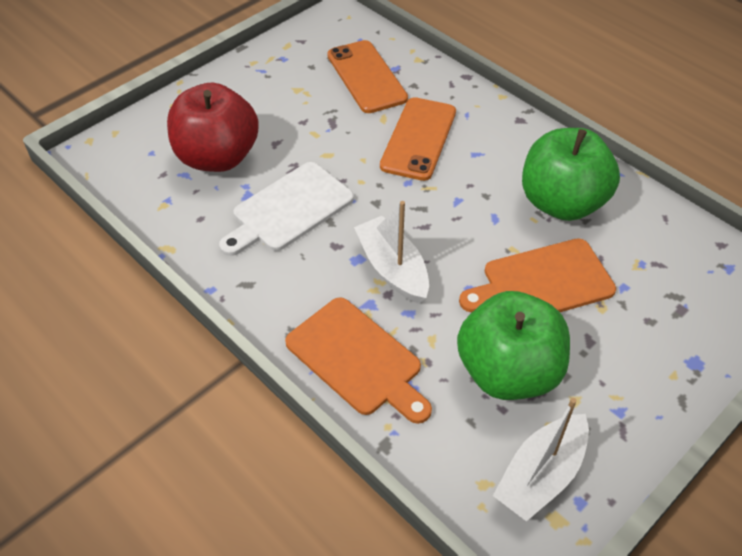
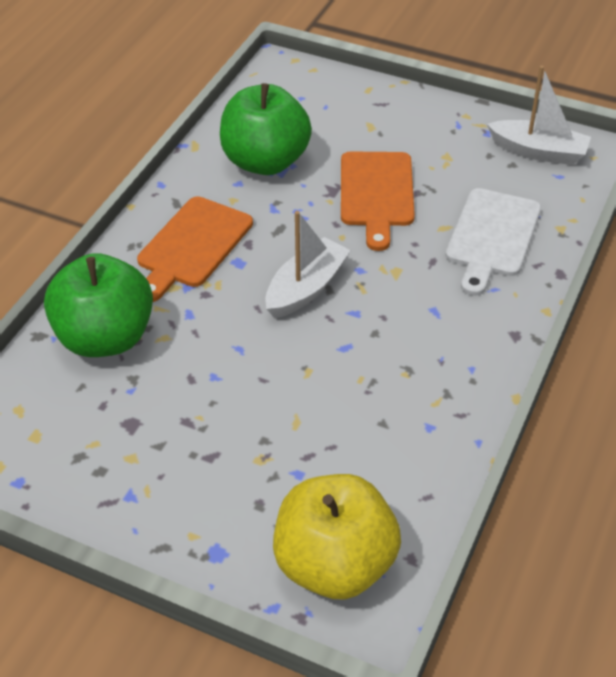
orange phone: 2 -> 0
red apple: 1 -> 0
yellow apple: 0 -> 1

